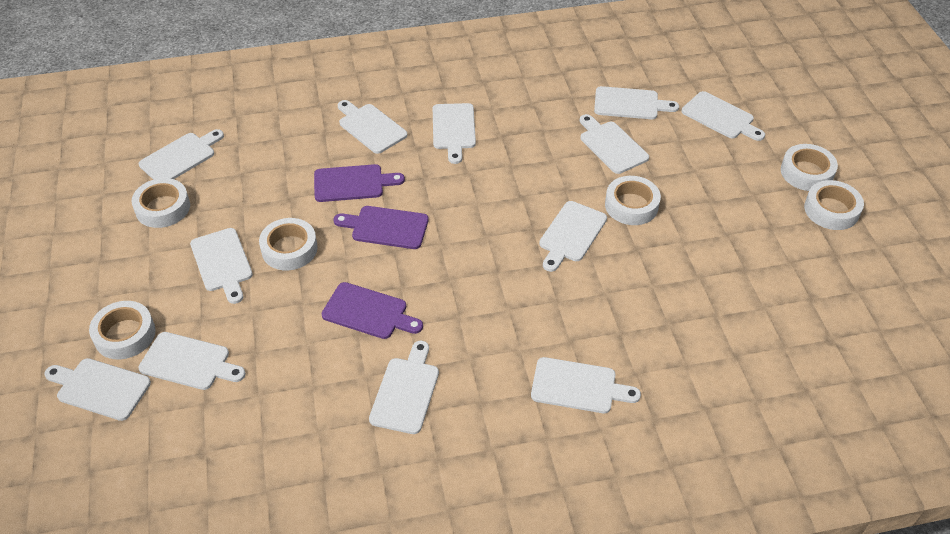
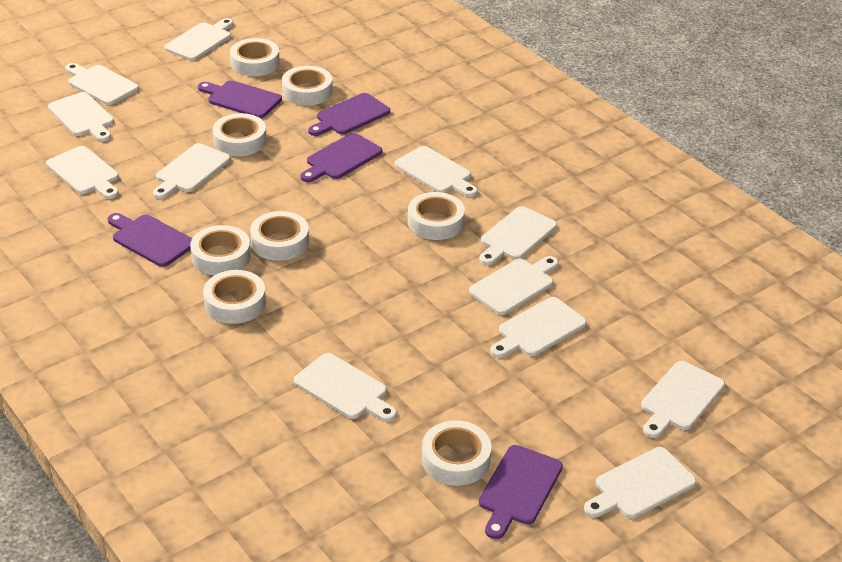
purple cutting board: 3 -> 5
white tape: 6 -> 8

